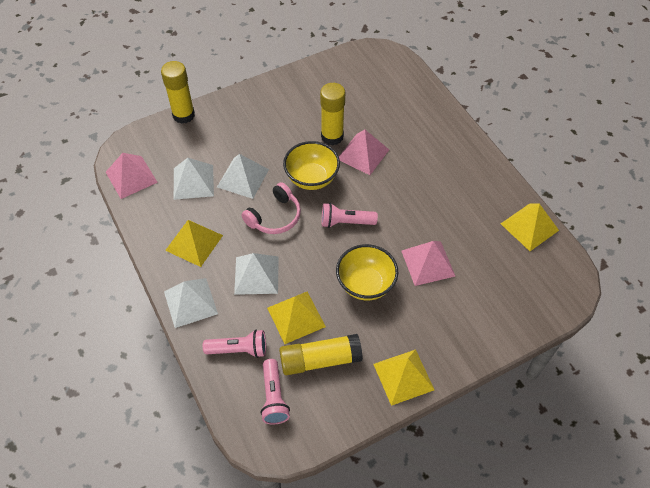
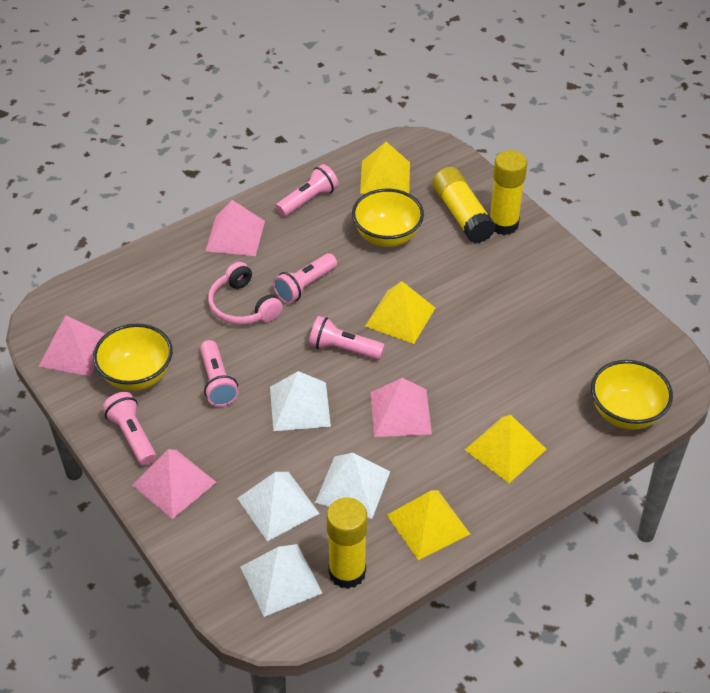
pink flashlight: 3 -> 5
pink pyramid: 3 -> 4
yellow bowl: 2 -> 3

